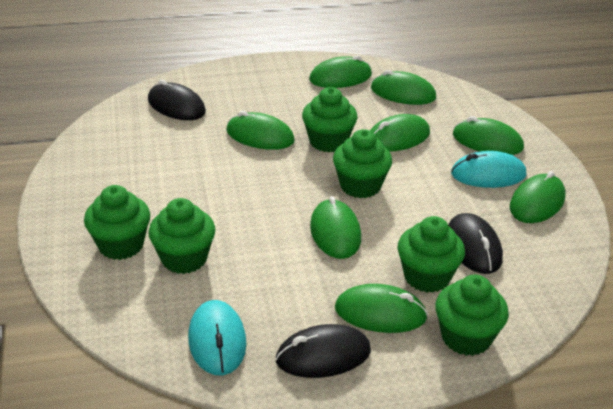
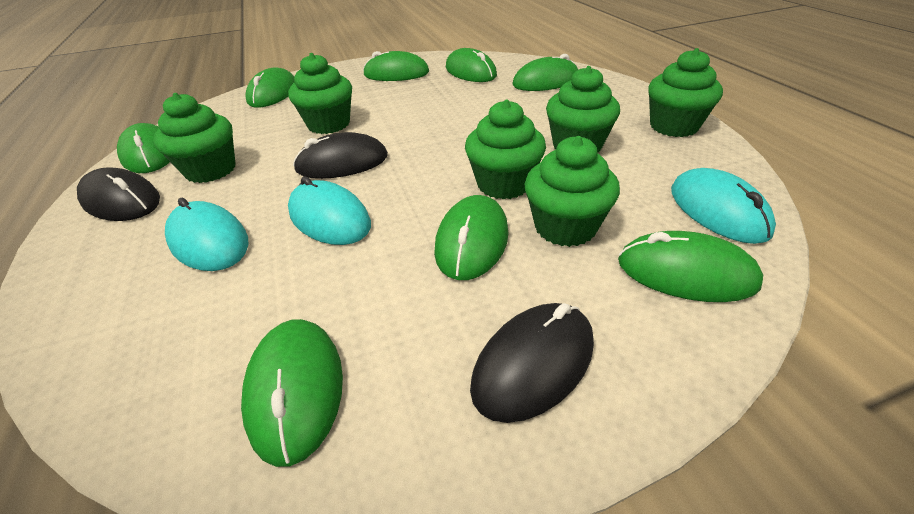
turquoise mouse: 2 -> 3

